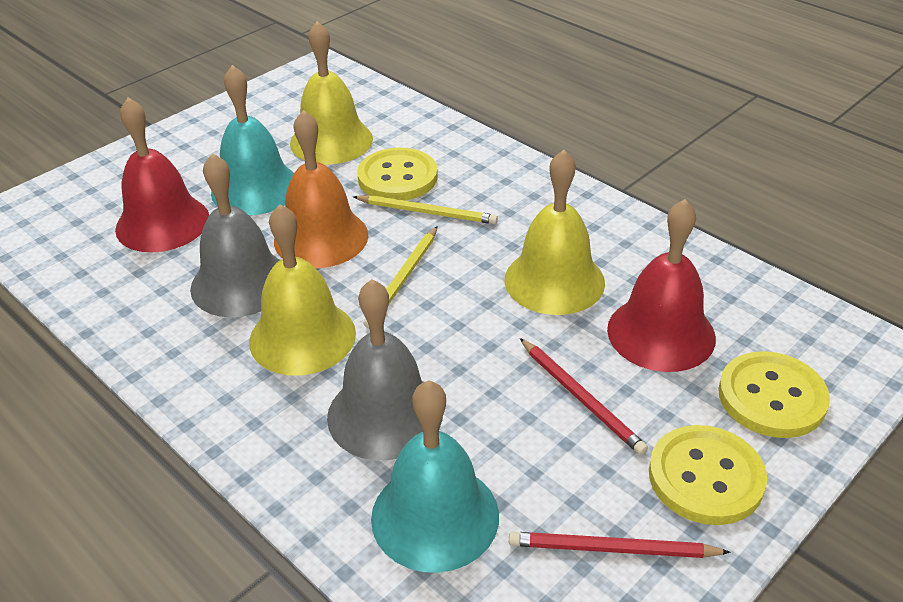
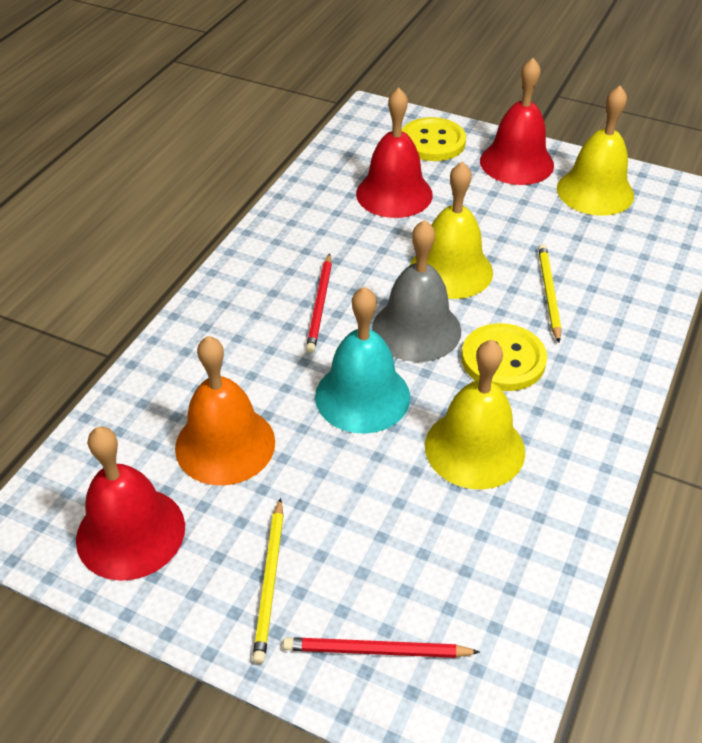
grey bell: 2 -> 1
red bell: 2 -> 3
turquoise bell: 2 -> 1
yellow button: 3 -> 2

